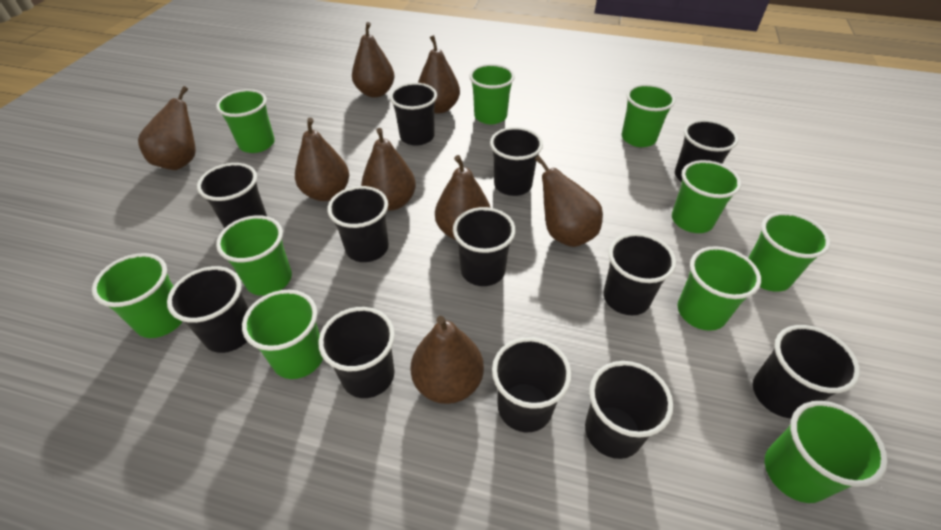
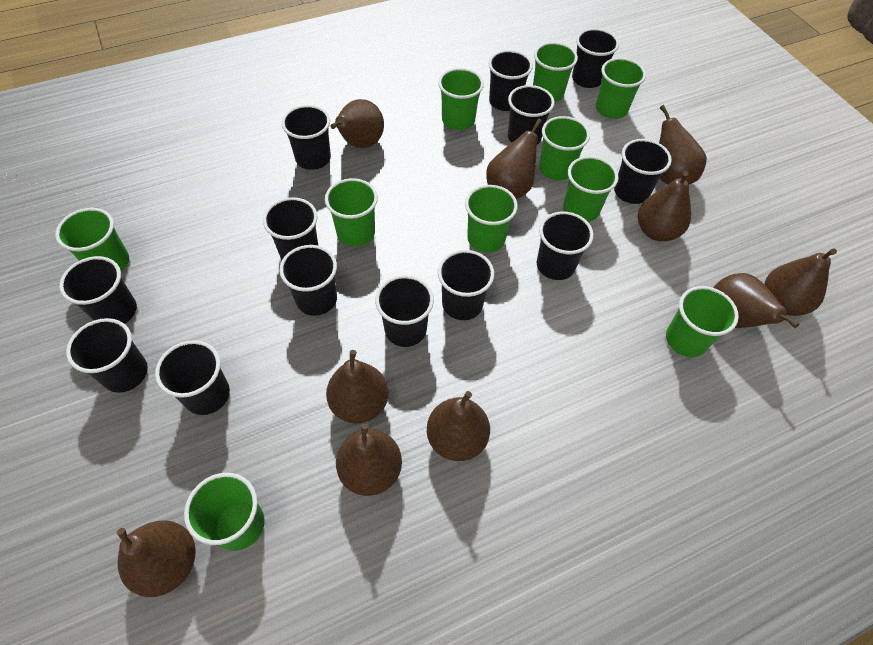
black cup: 12 -> 13
brown pear: 8 -> 10

